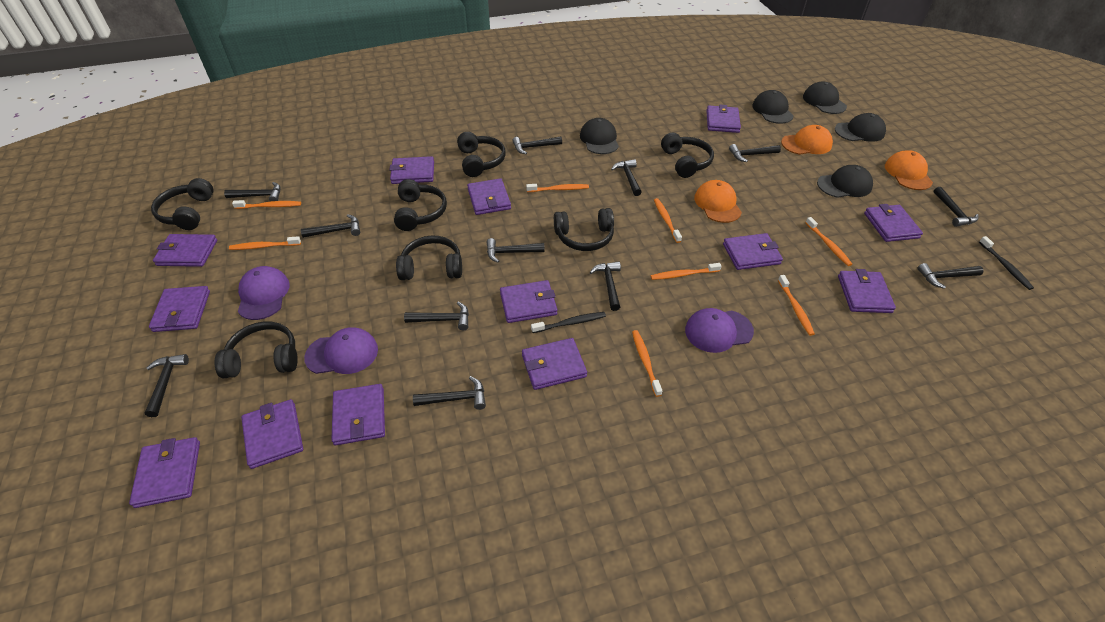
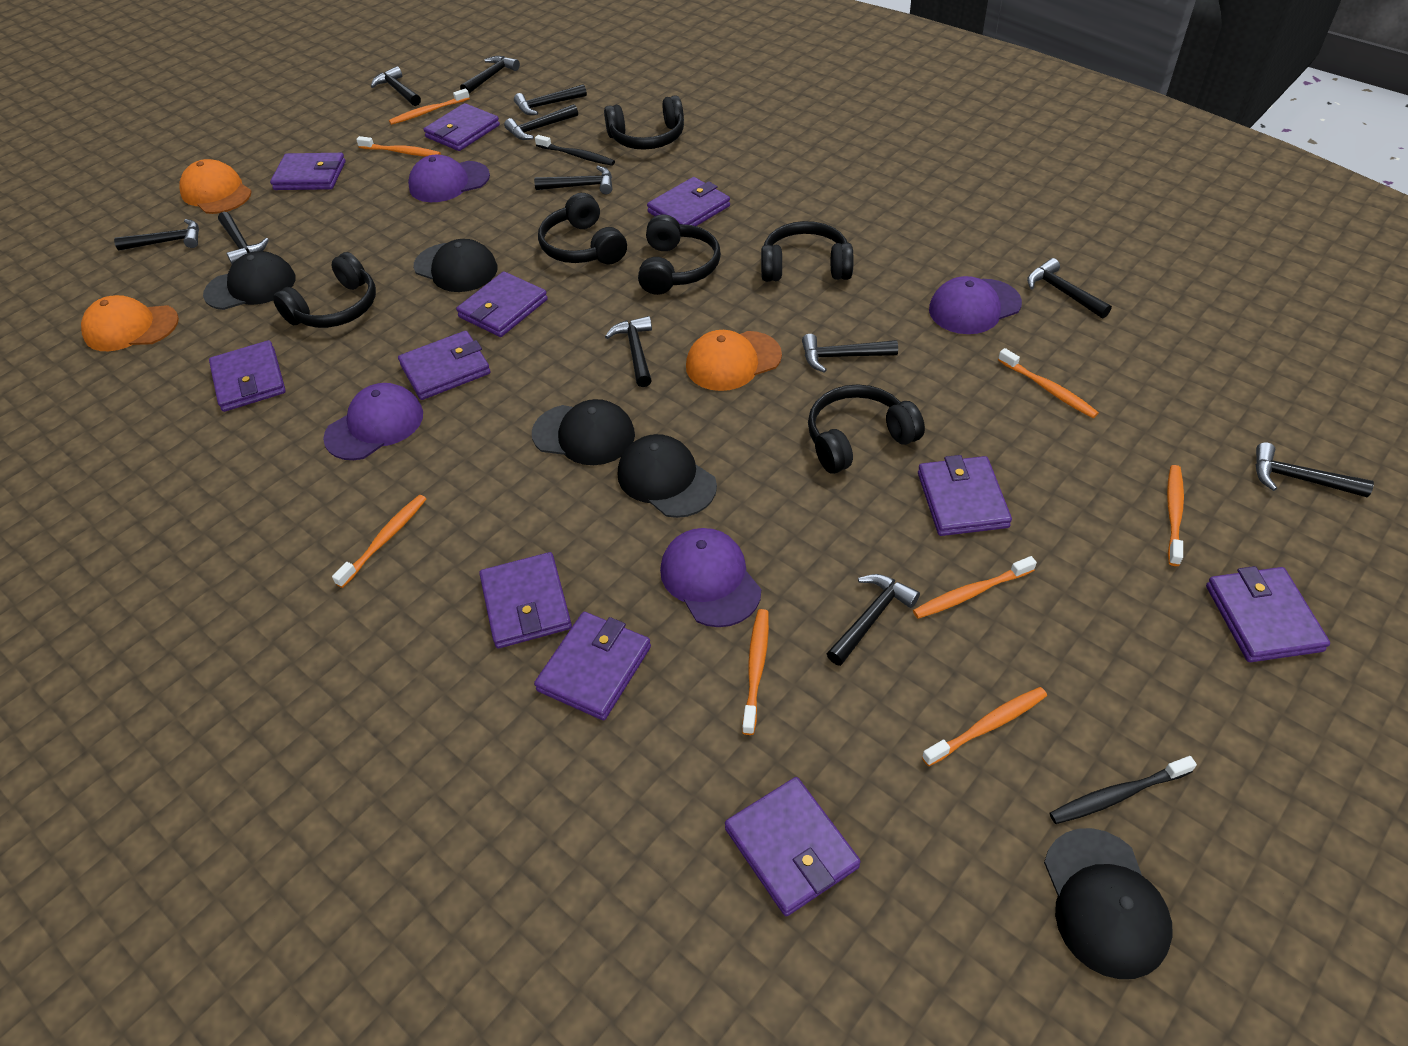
black headphones: 7 -> 6
purple cap: 3 -> 4
purple wallet: 13 -> 11

